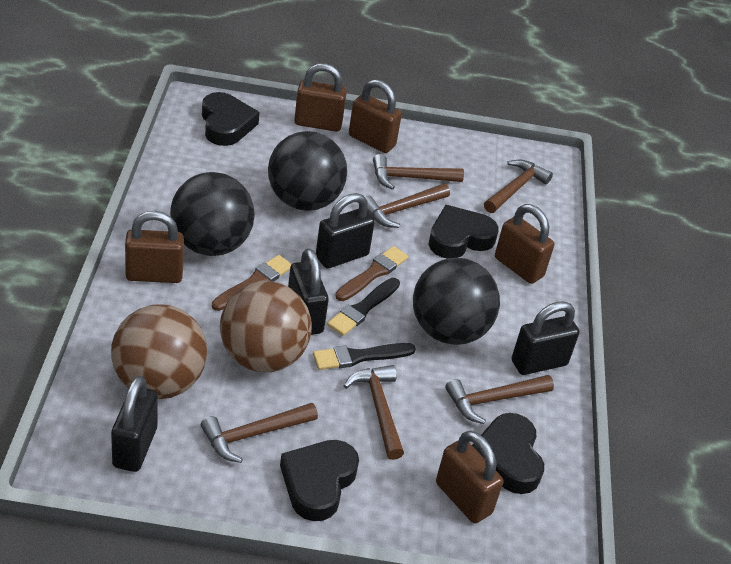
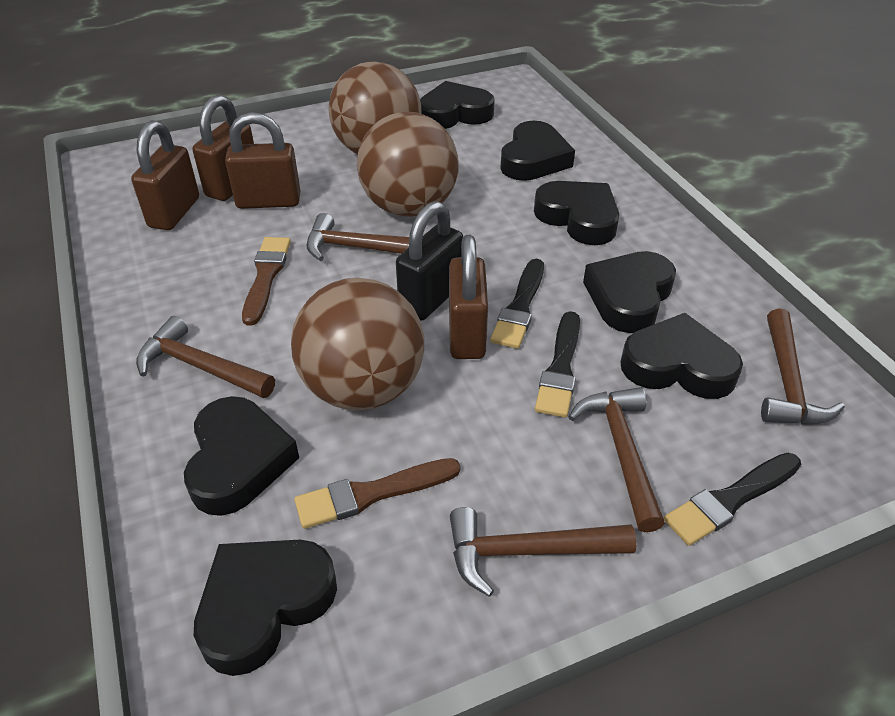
black ball: 3 -> 0
black brush: 2 -> 3
black heart: 4 -> 7
black padlock: 4 -> 1
brown ball: 2 -> 3
brown hammer: 6 -> 5
brown padlock: 5 -> 4

